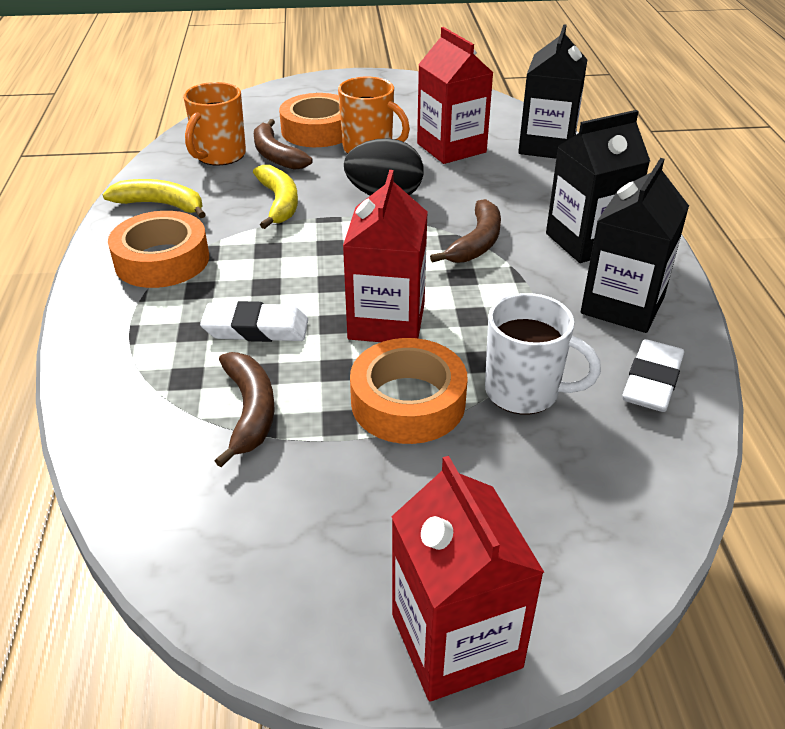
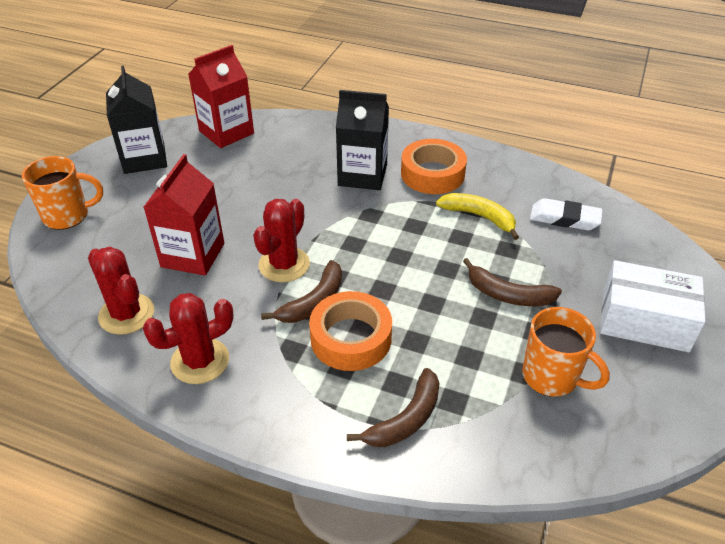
black carton: 3 -> 2
black egg: 1 -> 0
orange tape: 3 -> 2
red cactus: 0 -> 3
red carton: 3 -> 2
white box: 0 -> 1
white eraser: 2 -> 1
white mug: 1 -> 0
yellow banana: 2 -> 1

